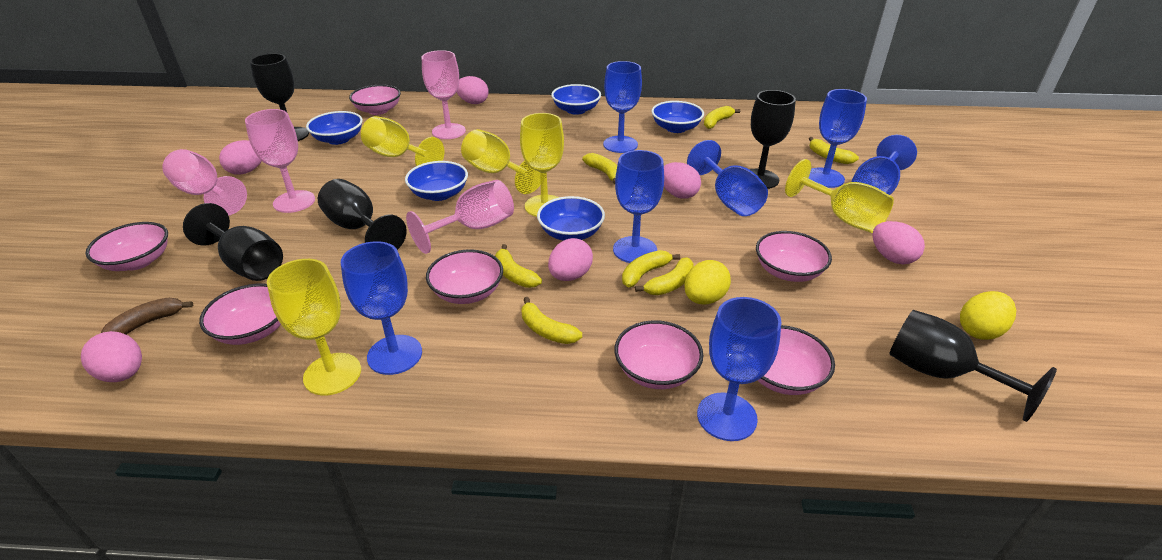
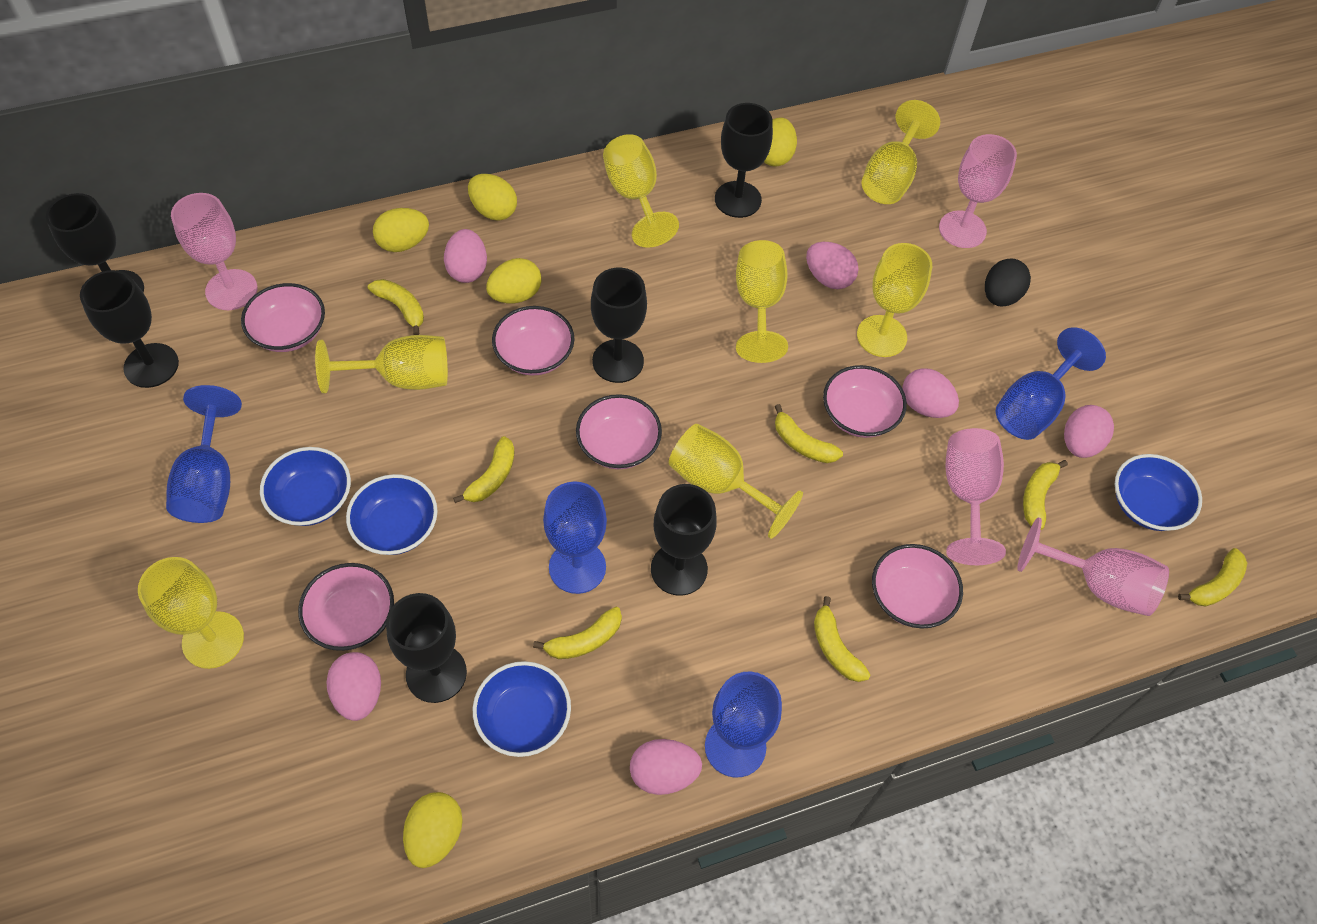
black egg: 0 -> 1
black goblet: 5 -> 6
blue bowl: 5 -> 4
blue goblet: 7 -> 4
brown banana: 1 -> 0
pink bowl: 7 -> 6
yellow egg: 2 -> 5
yellow goblet: 5 -> 7

